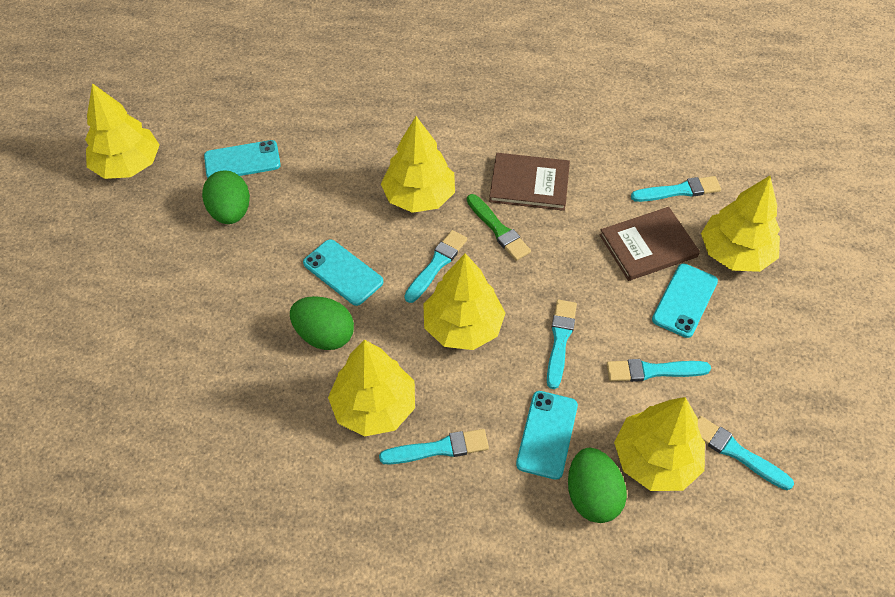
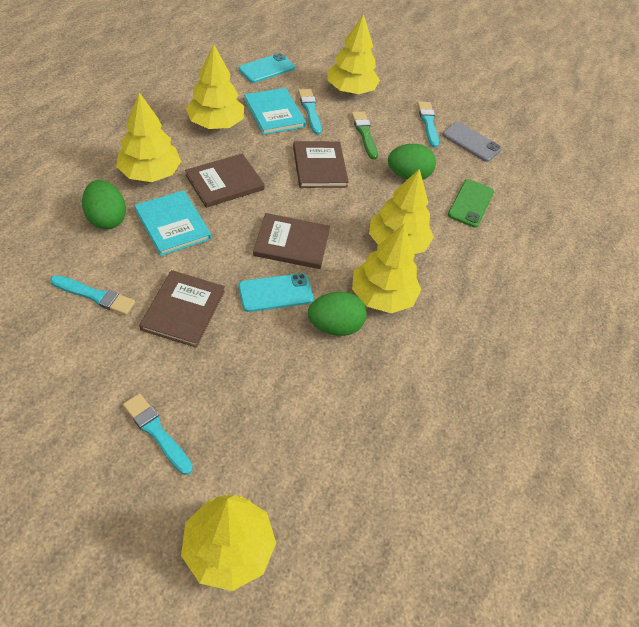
brown book: 2 -> 4
green phone: 0 -> 1
grey phone: 0 -> 1
turquoise book: 0 -> 2
turquoise brush: 6 -> 4
turquoise phone: 4 -> 2

